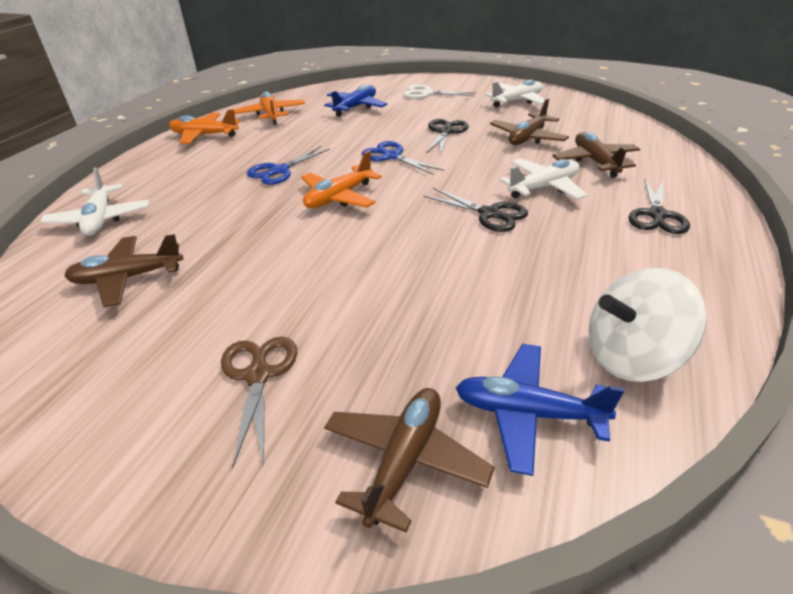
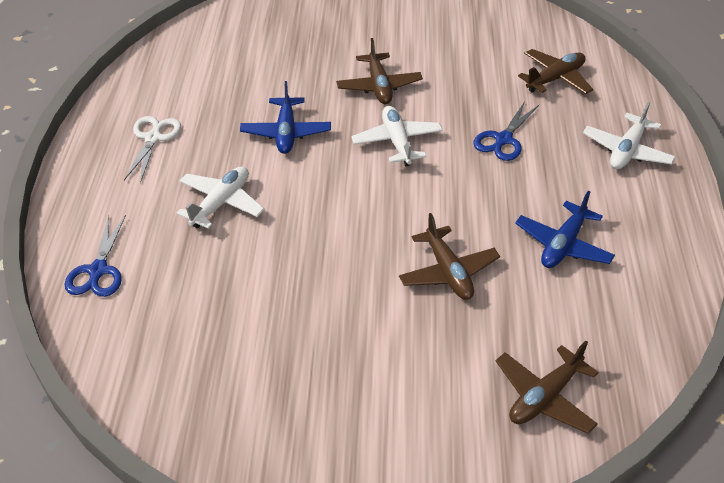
black scissors: 3 -> 0
brown scissors: 1 -> 0
orange plane: 3 -> 0
white spinning top: 1 -> 0

